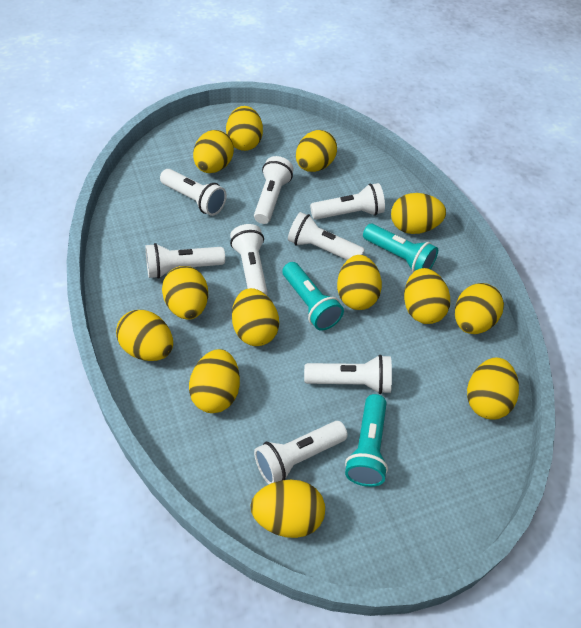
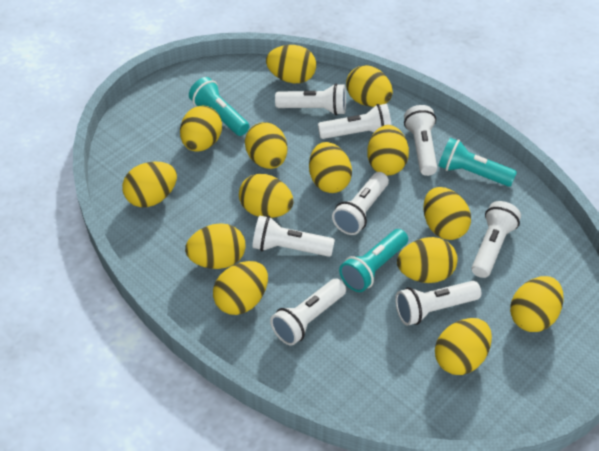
yellow egg: 13 -> 14

